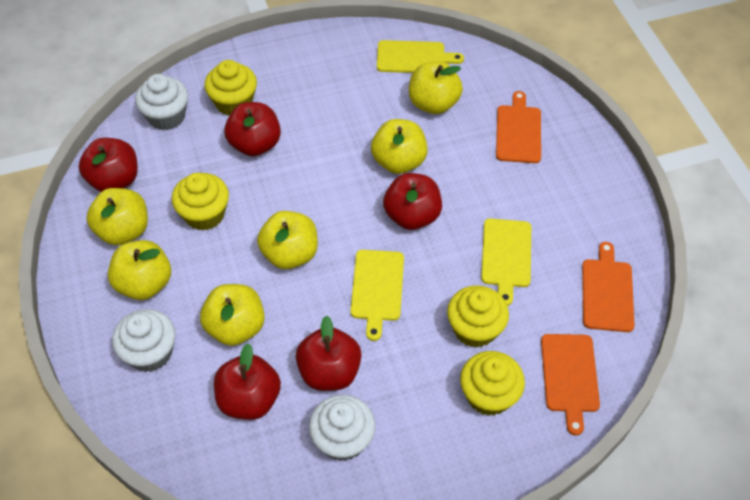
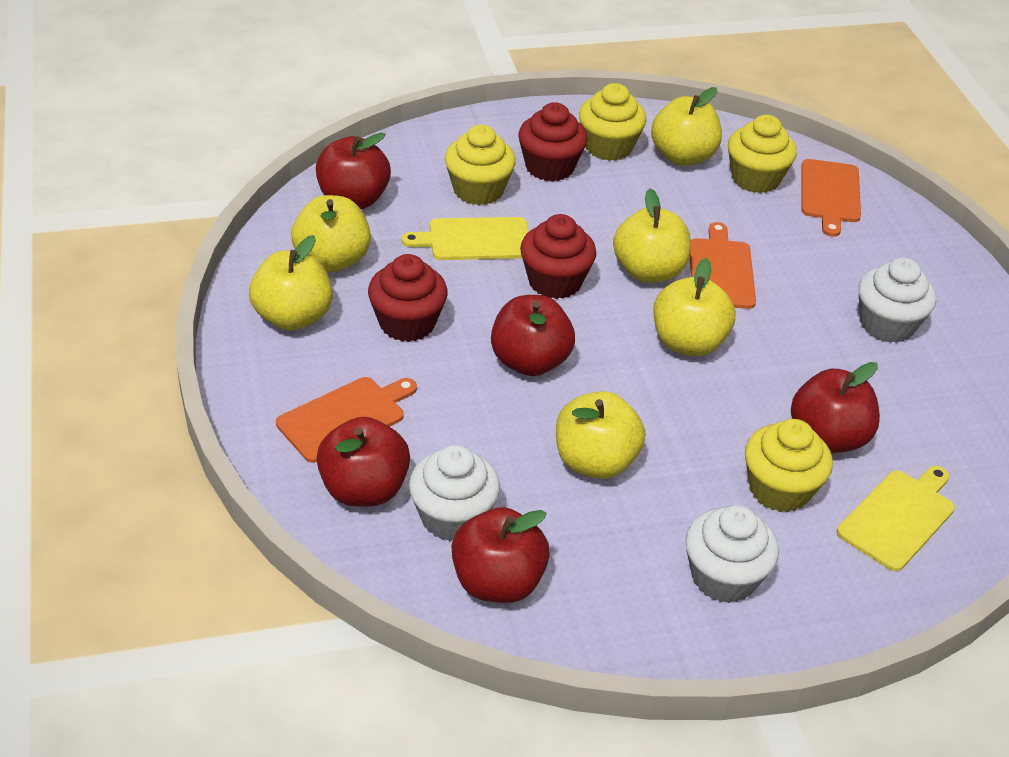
red cupcake: 0 -> 3
yellow cutting board: 3 -> 2

